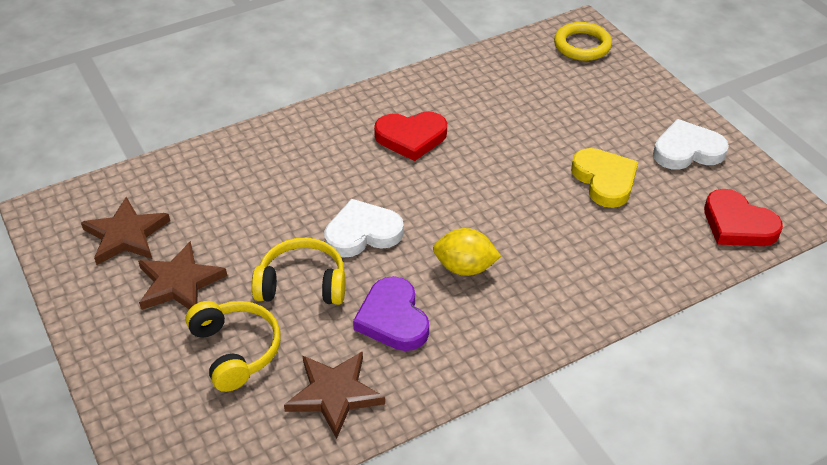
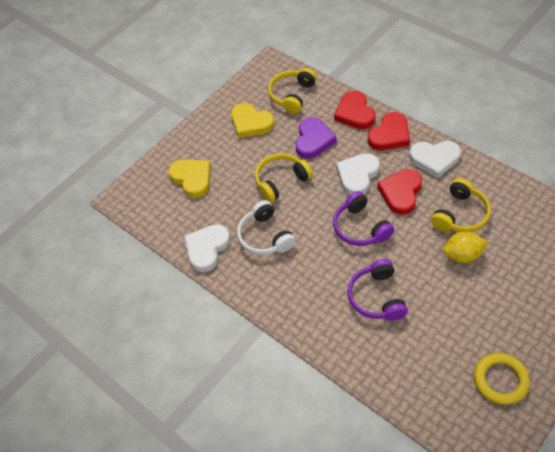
brown star: 3 -> 0
purple headphones: 0 -> 2
red heart: 2 -> 3
white headphones: 0 -> 1
white heart: 2 -> 3
yellow headphones: 2 -> 3
yellow heart: 1 -> 2

